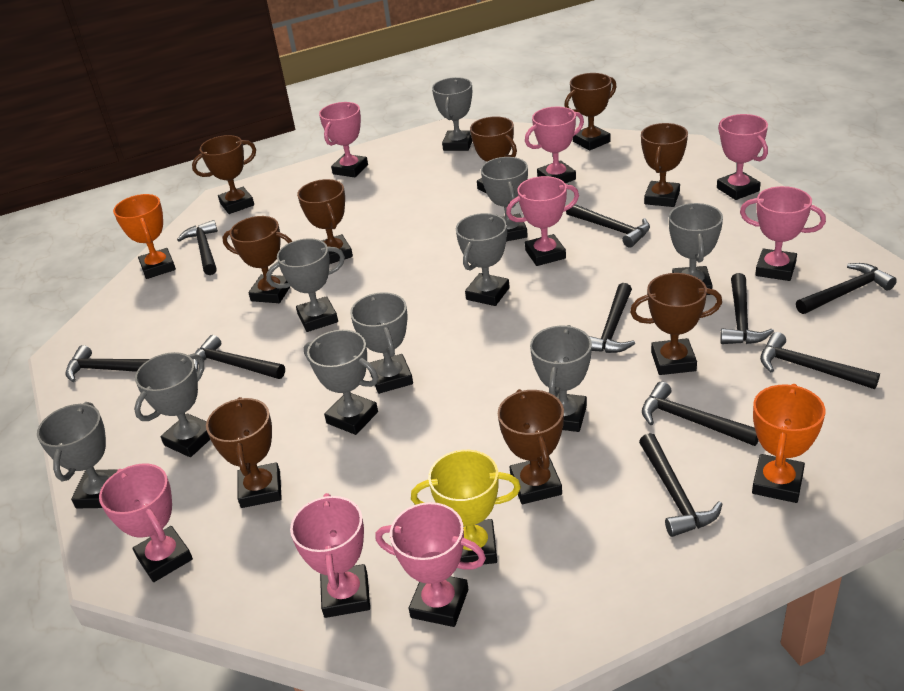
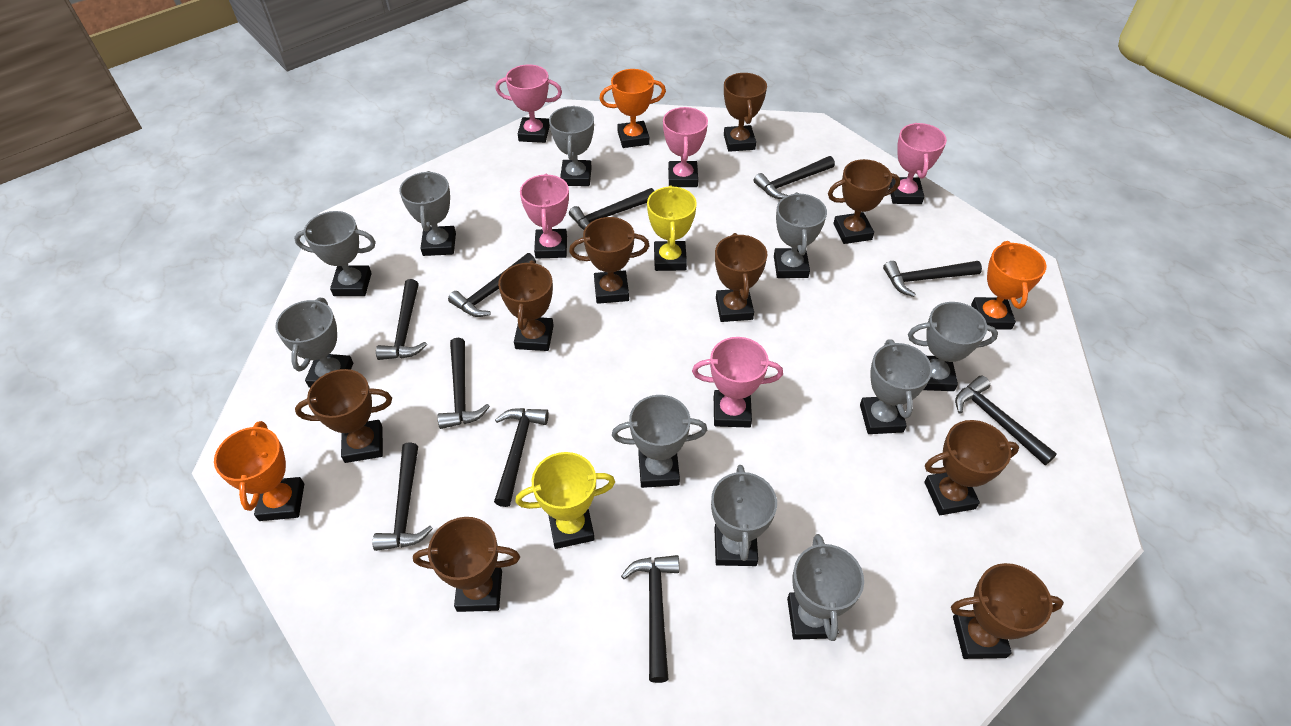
orange trophy: 2 -> 3
pink trophy: 8 -> 5
yellow trophy: 1 -> 2

